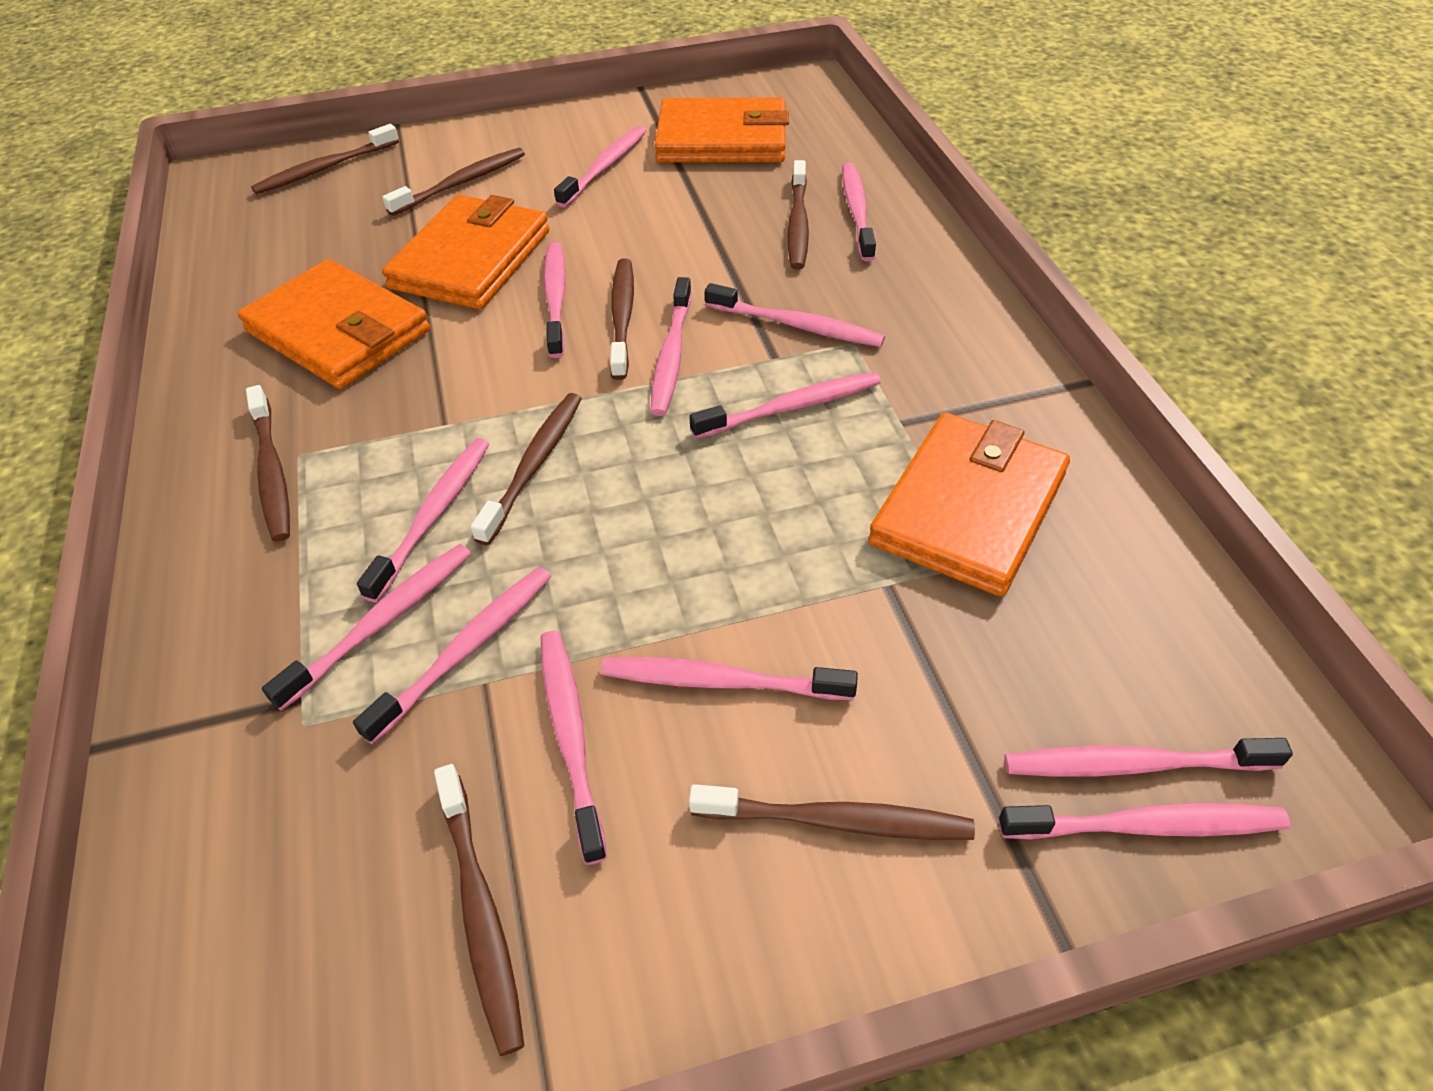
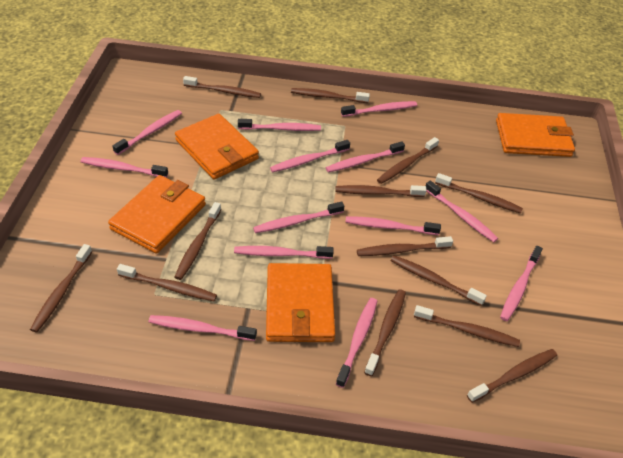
brown toothbrush: 8 -> 13

